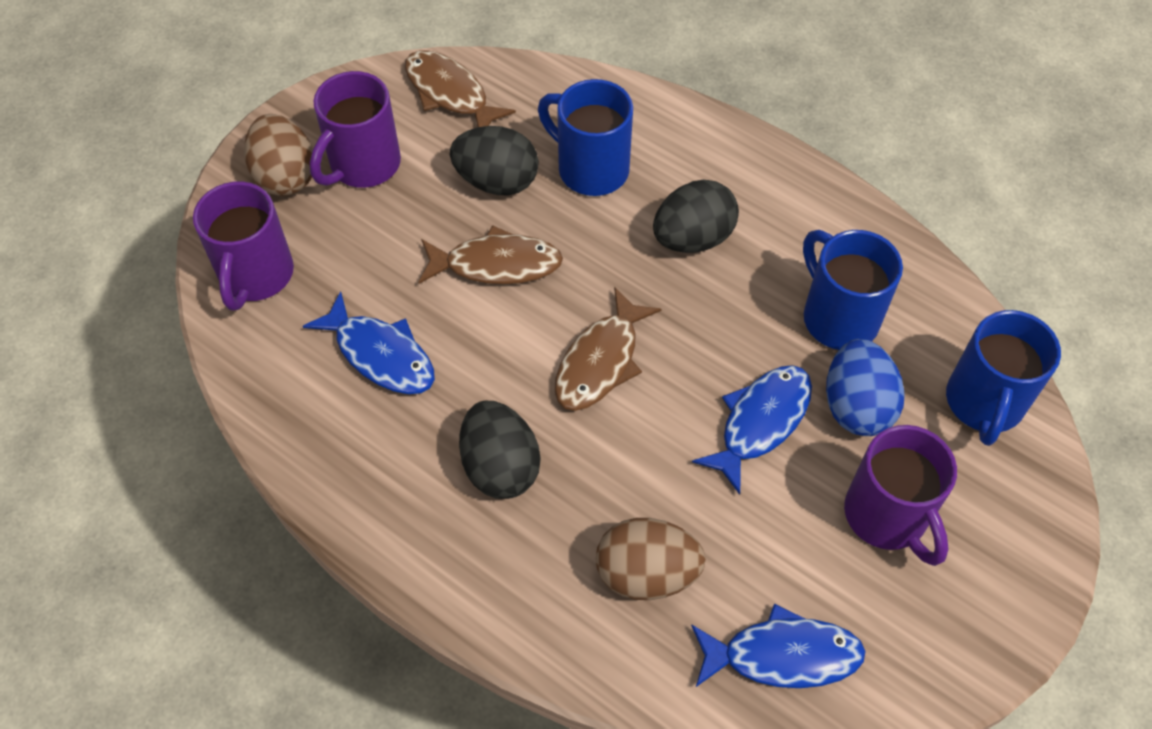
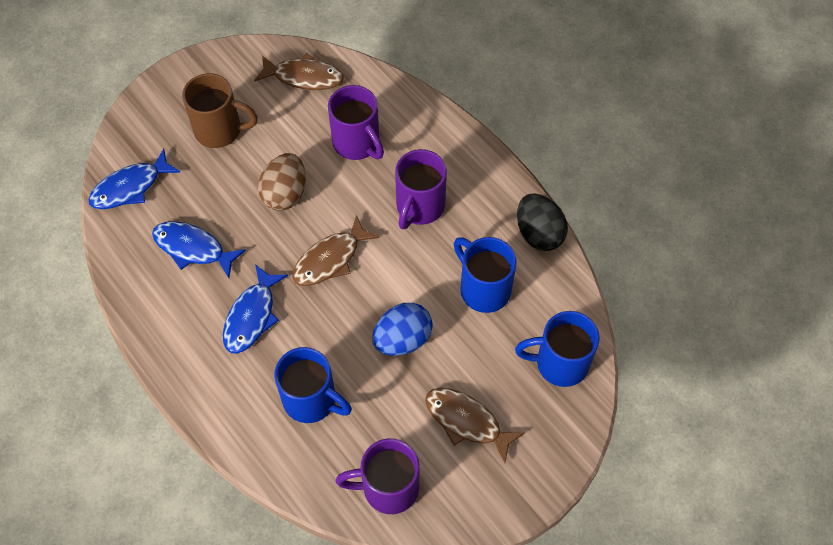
black egg: 3 -> 1
brown egg: 2 -> 1
brown mug: 0 -> 1

